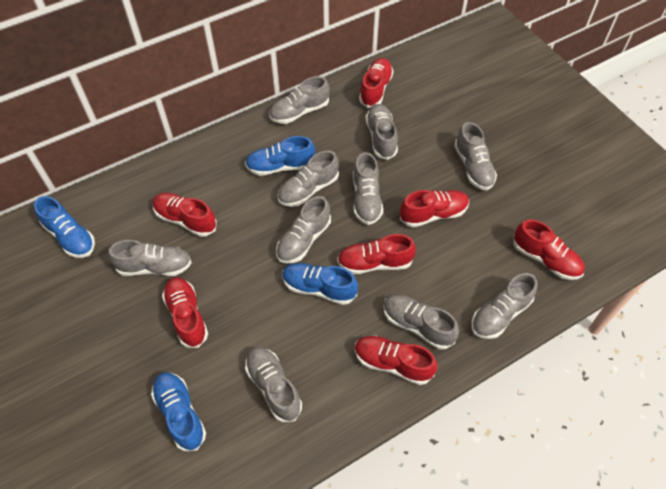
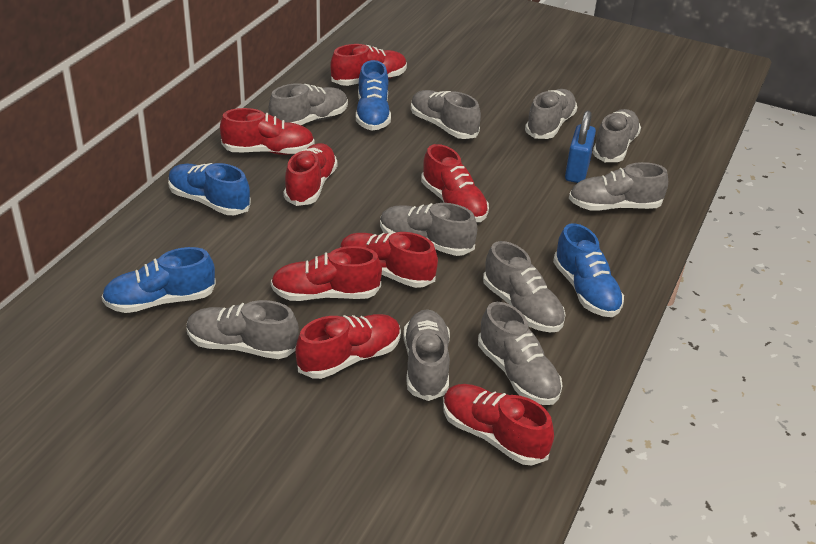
blue padlock: 0 -> 1
red shoe: 7 -> 8

